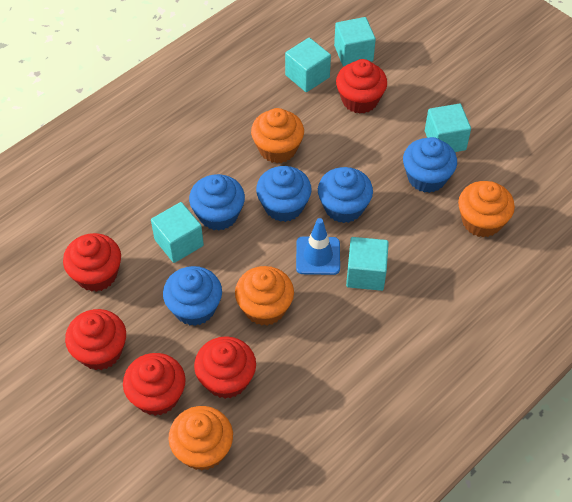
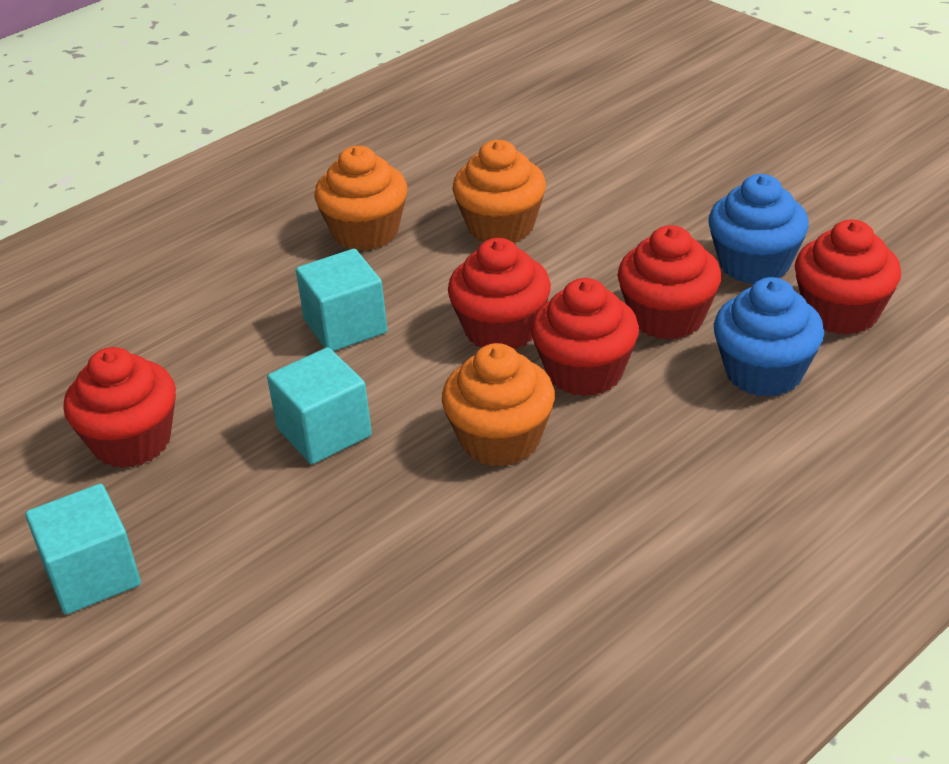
blue cupcake: 5 -> 2
blue traffic cone: 1 -> 0
orange cupcake: 4 -> 3
turquoise cube: 5 -> 3

